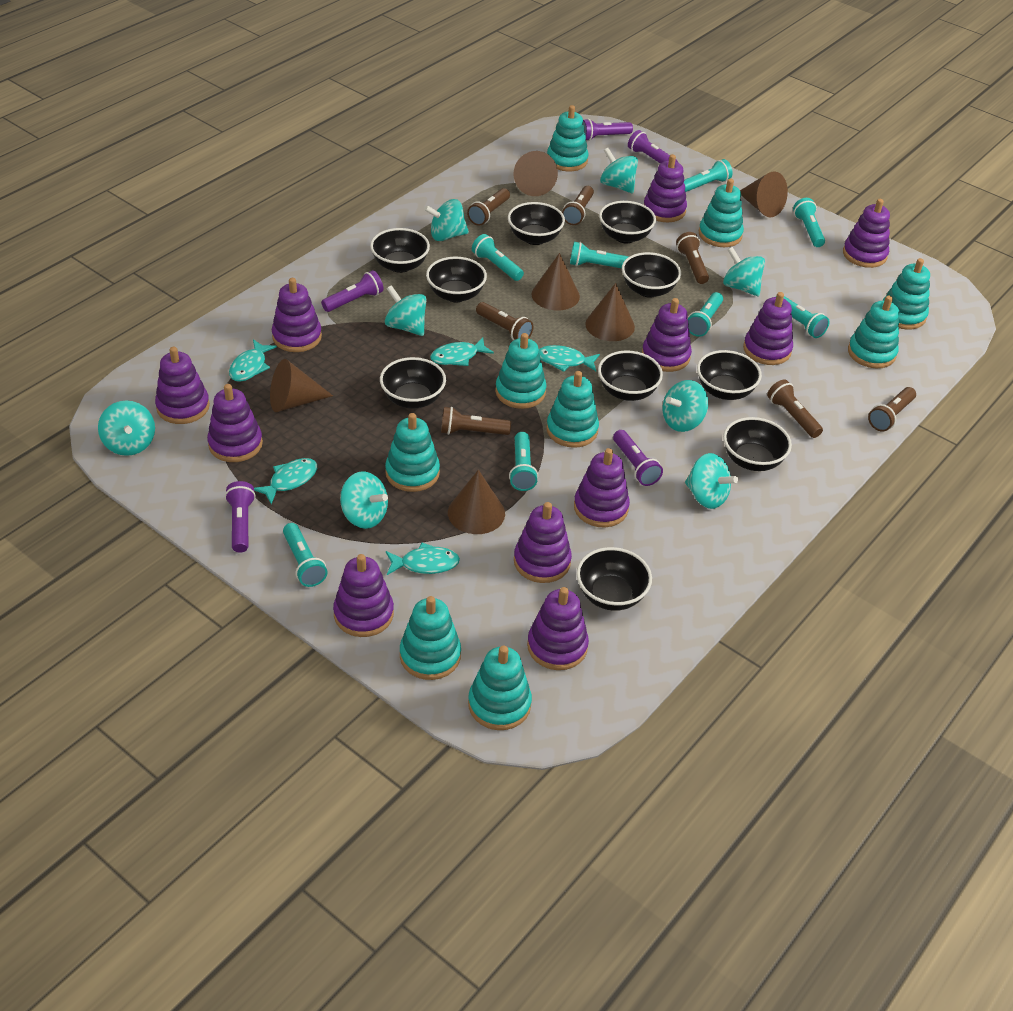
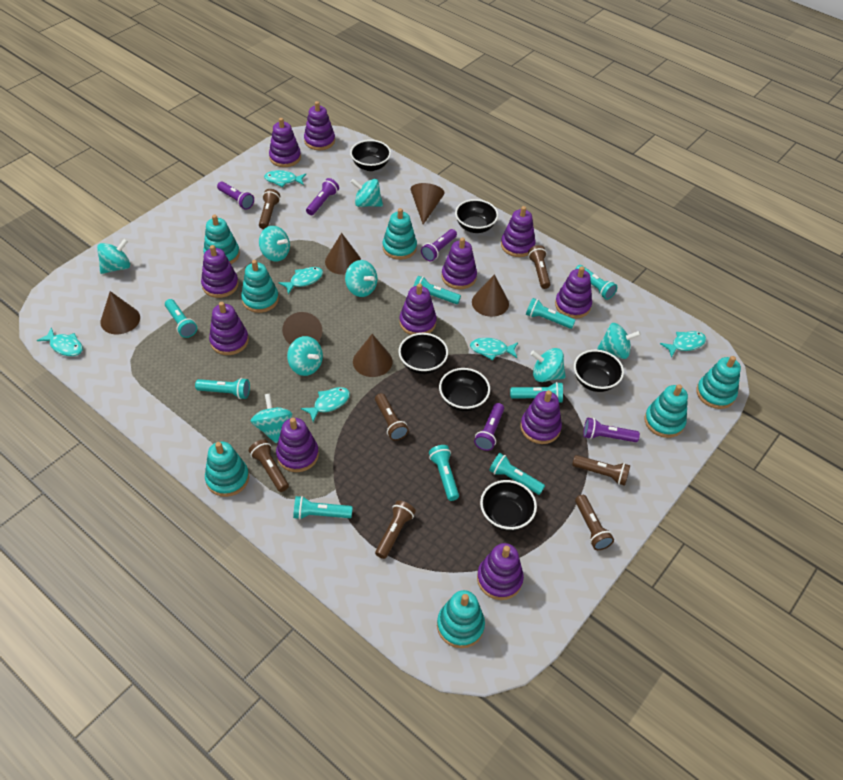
black bowl: 10 -> 6
turquoise fish: 5 -> 6
turquoise flashlight: 8 -> 9
turquoise stacking toy: 9 -> 7

